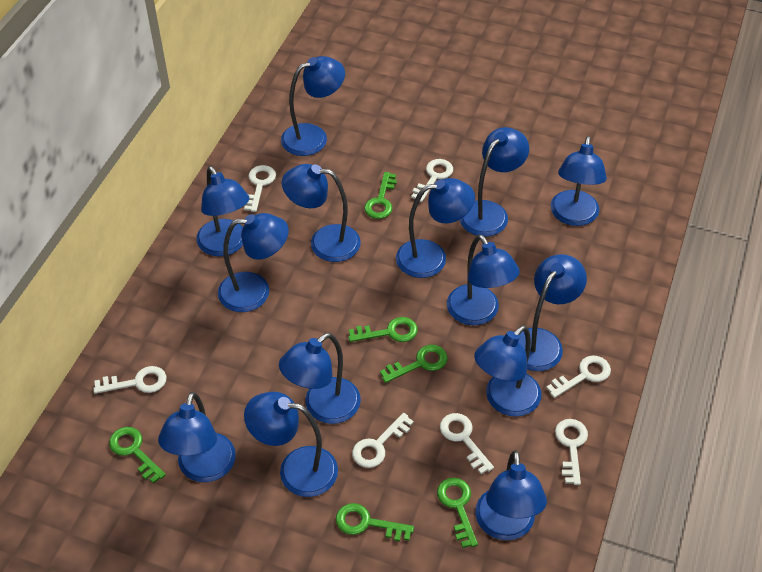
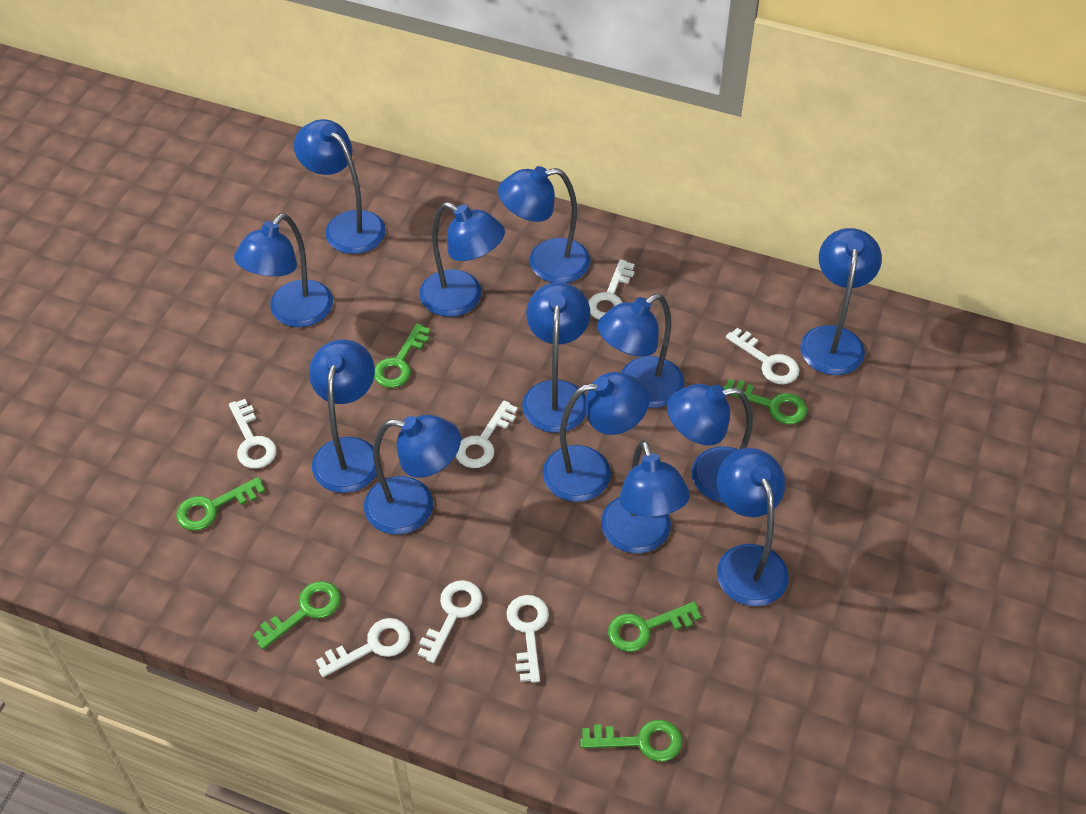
blue lamp: 14 -> 13

